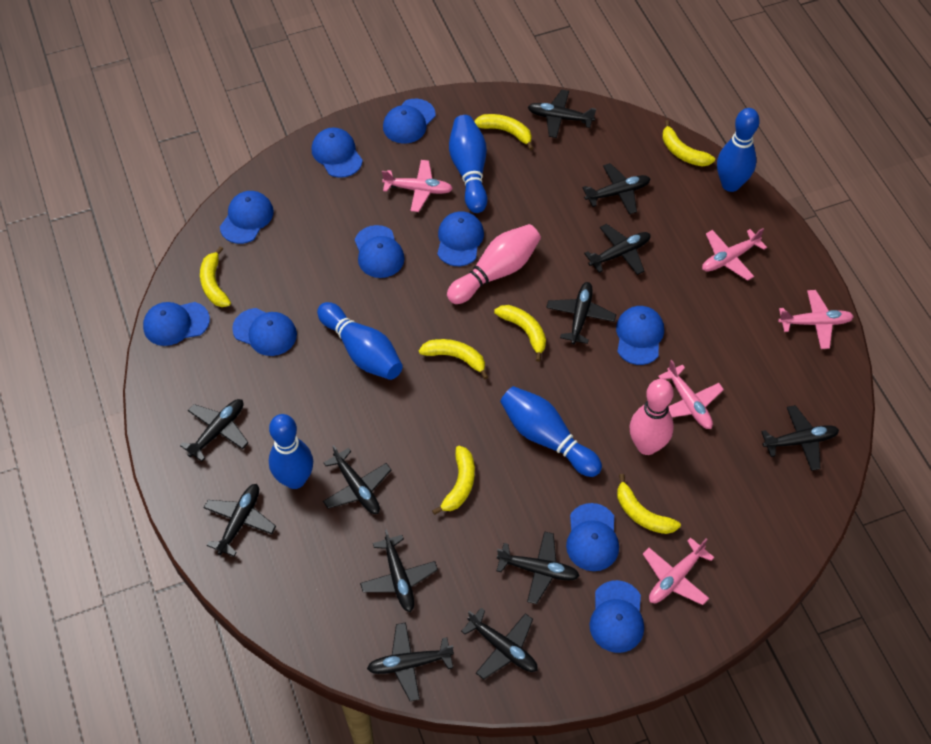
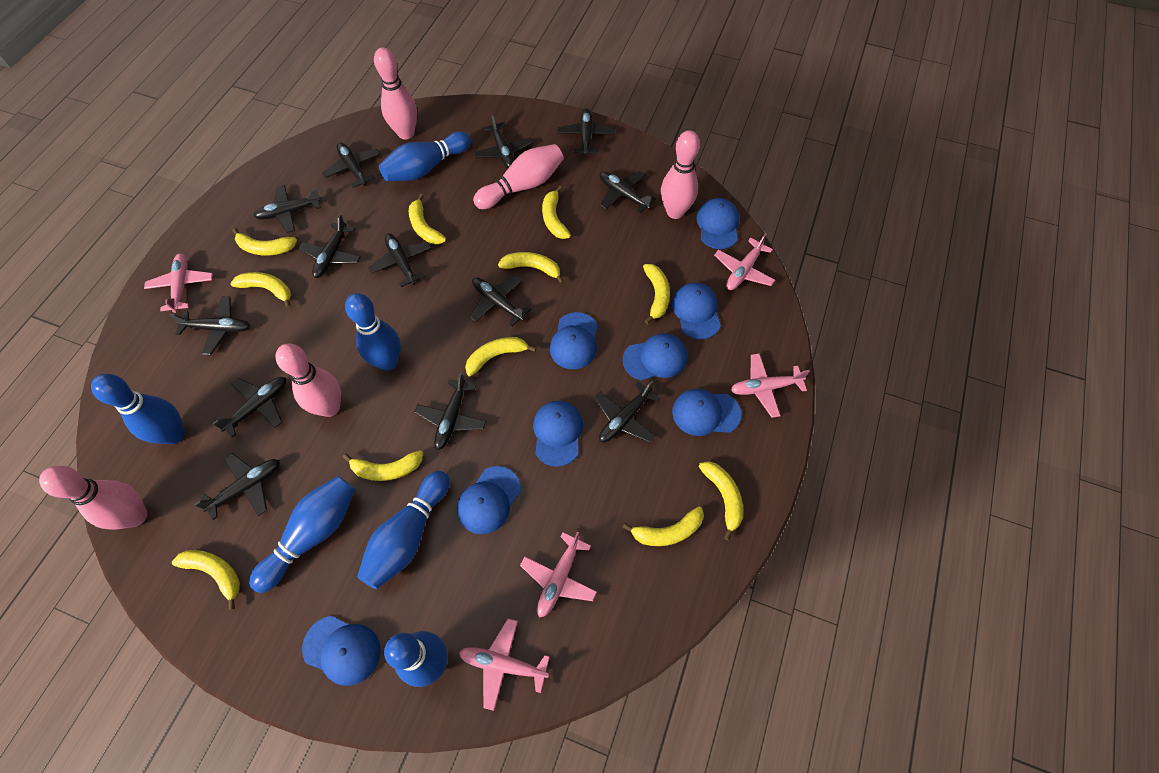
black plane: 12 -> 13
blue bowling pin: 5 -> 6
blue cap: 10 -> 8
pink bowling pin: 2 -> 5
yellow banana: 7 -> 11

